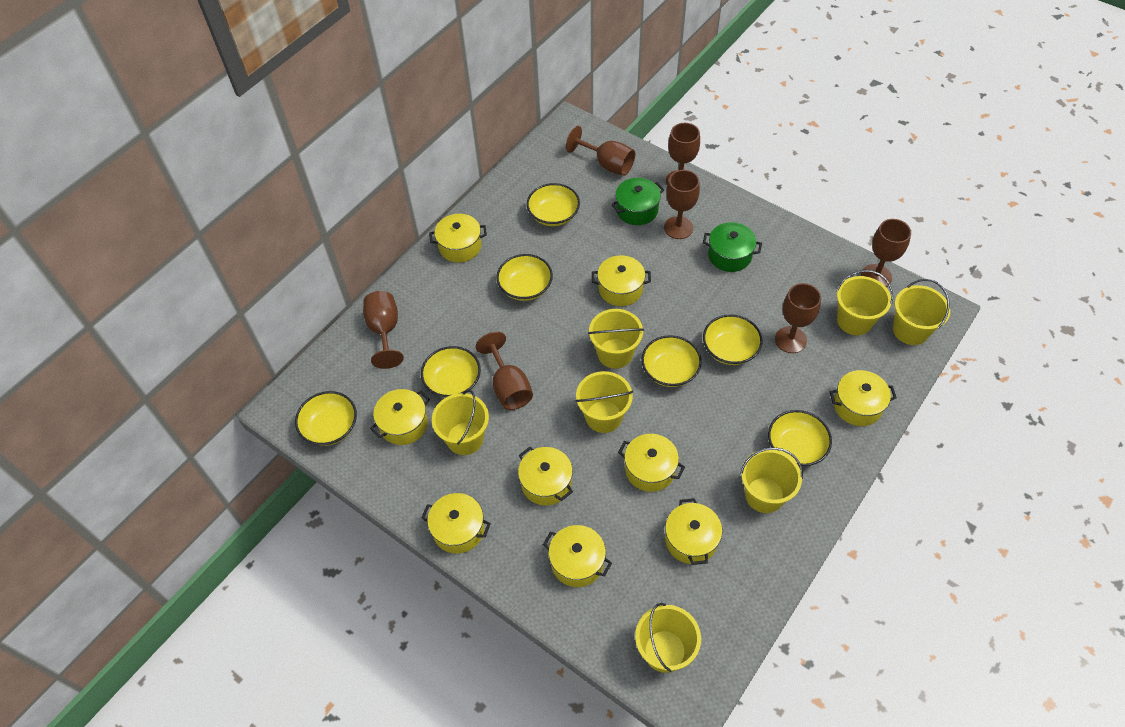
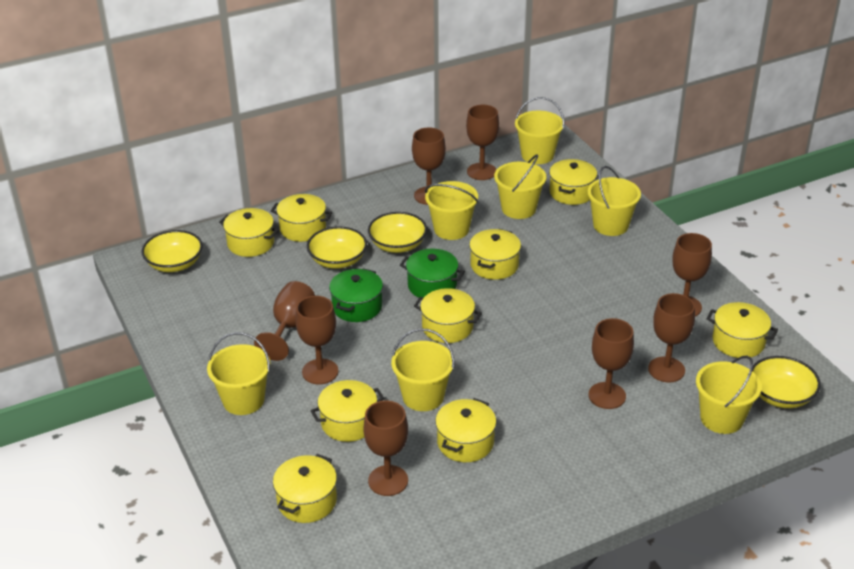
brown goblet: 7 -> 8
yellow bowl: 7 -> 4

